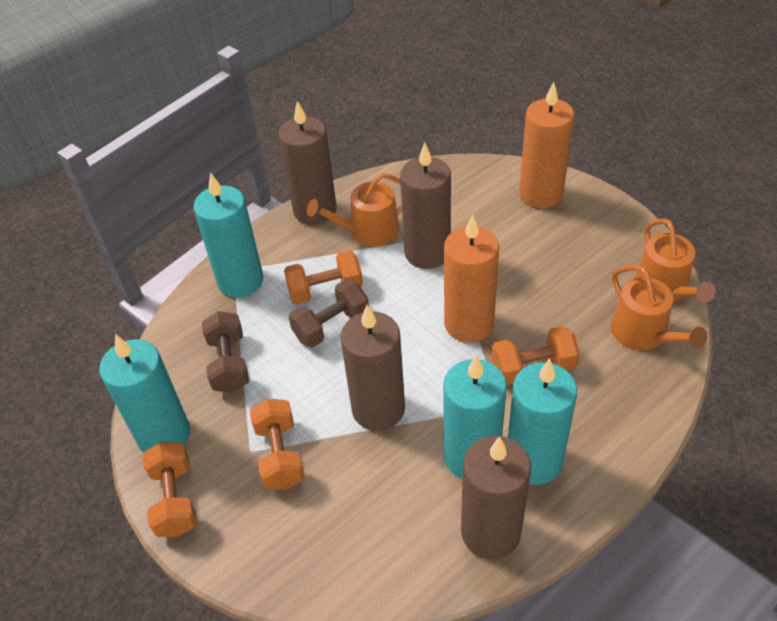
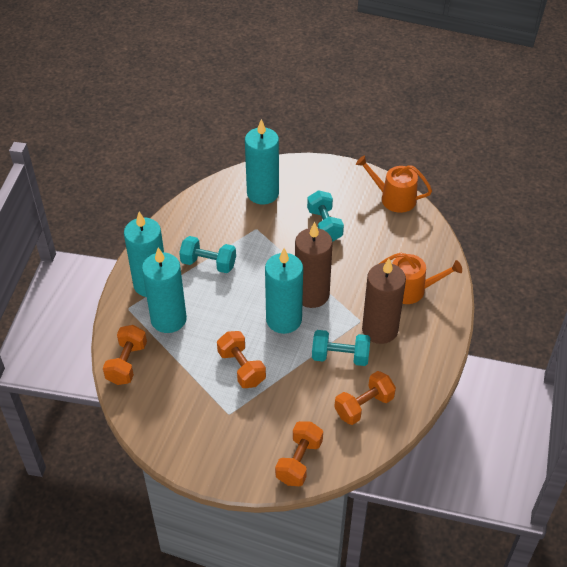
brown candle: 4 -> 2
brown dumbbell: 2 -> 0
orange candle: 2 -> 0
orange watering can: 3 -> 2
turquoise dumbbell: 0 -> 3

